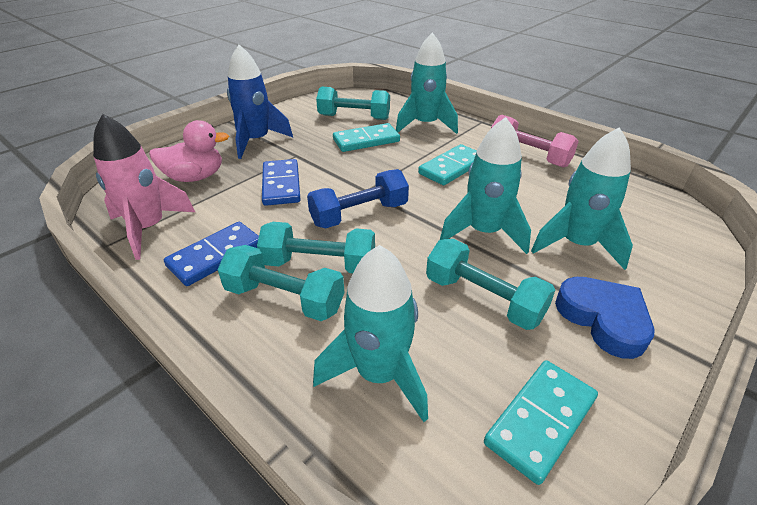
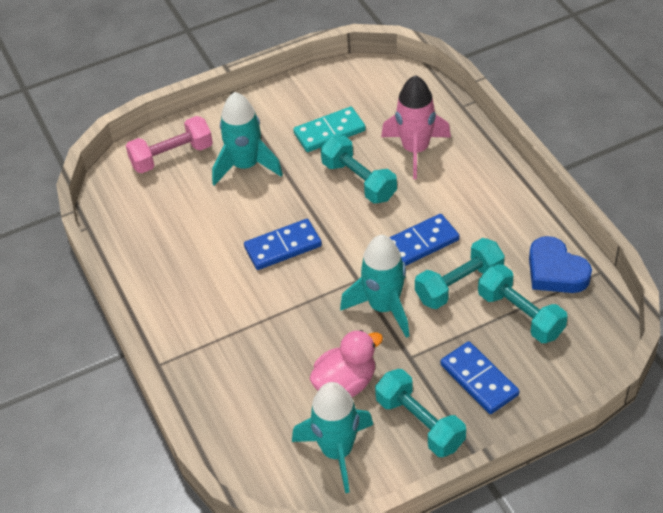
blue domino: 2 -> 3
blue dumbbell: 1 -> 0
blue rocket: 1 -> 0
turquoise domino: 3 -> 1
turquoise rocket: 4 -> 3

